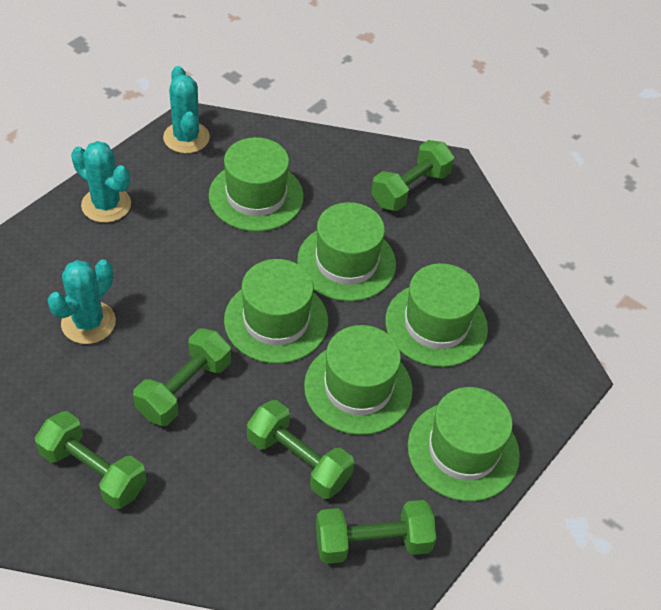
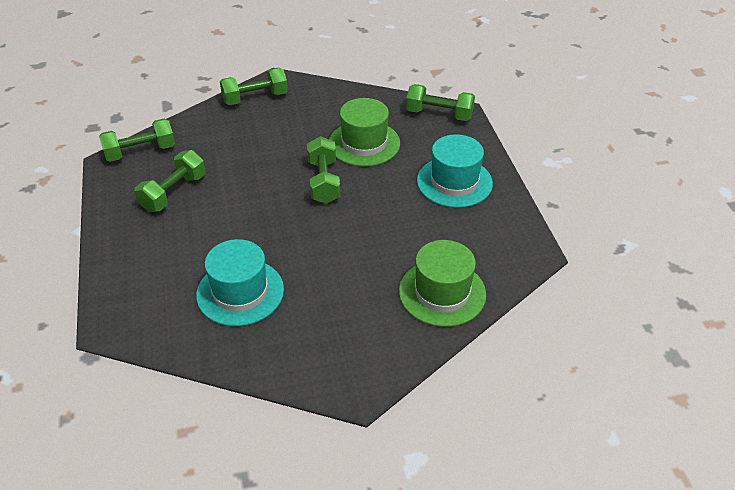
green hat: 6 -> 2
turquoise cactus: 3 -> 0
turquoise hat: 0 -> 2

